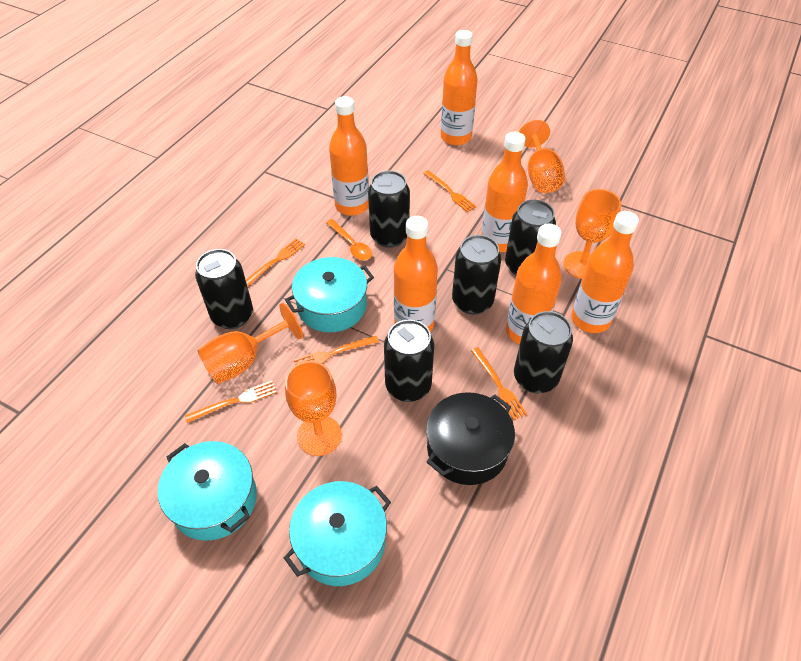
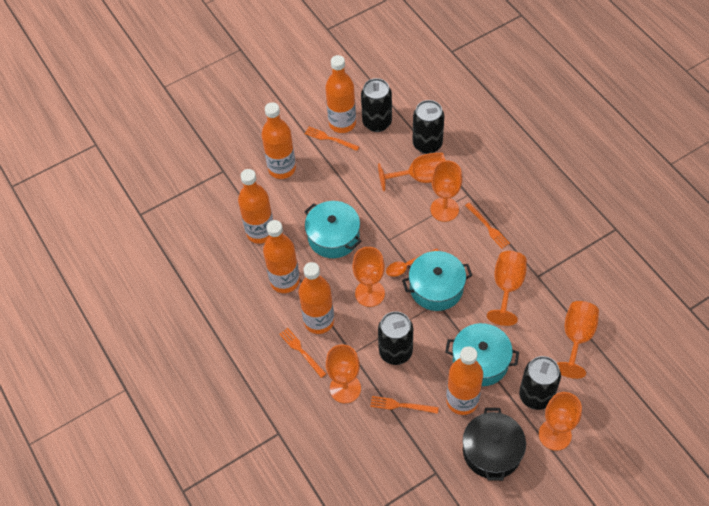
black can: 6 -> 4
orange fork: 5 -> 4
orange goblet: 4 -> 7

